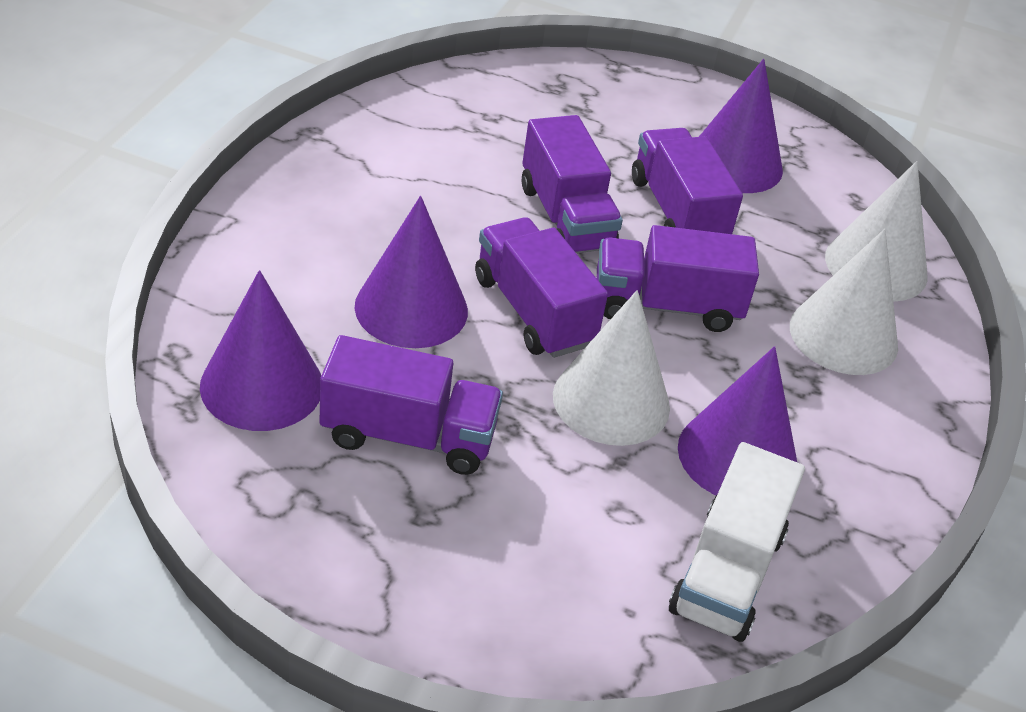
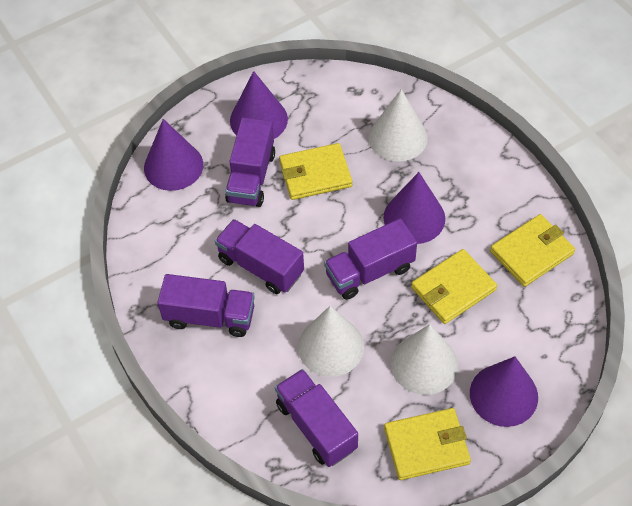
white truck: 1 -> 0
yellow wallet: 0 -> 4

